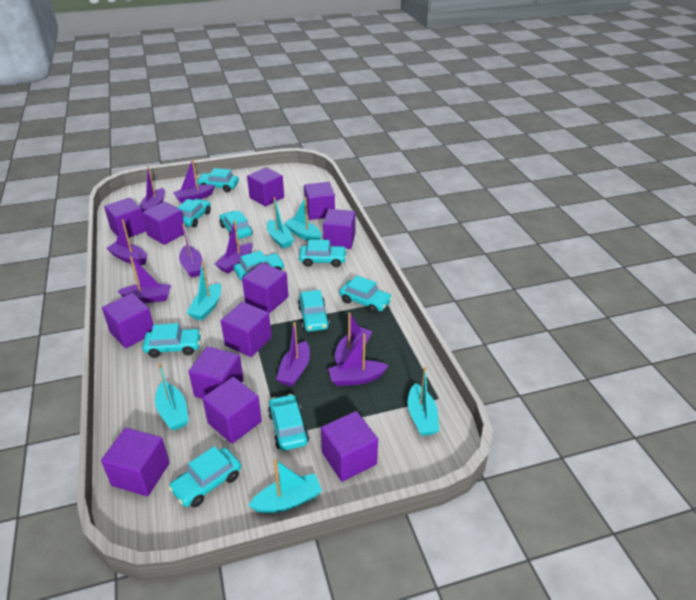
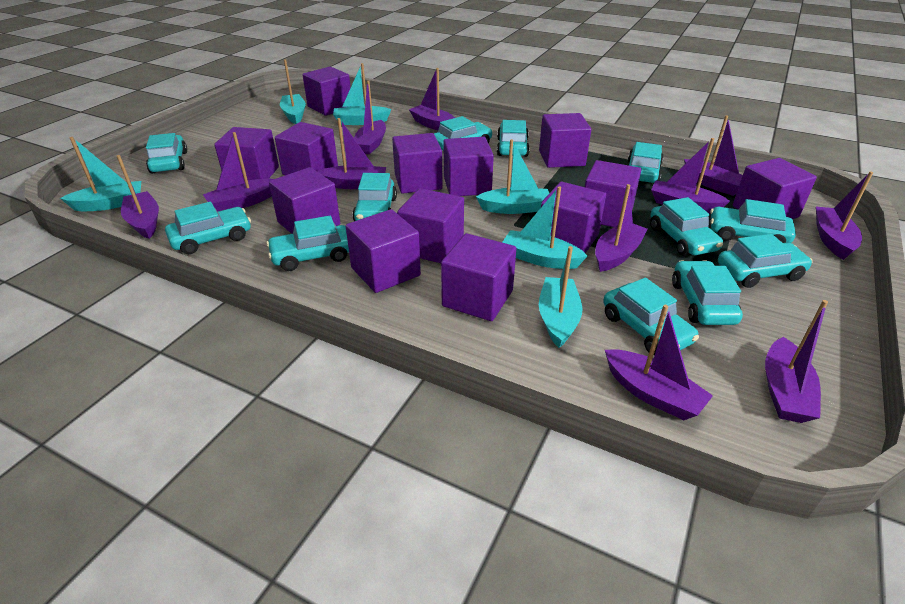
purple boat: 9 -> 11
purple cube: 12 -> 13
turquoise car: 10 -> 12

